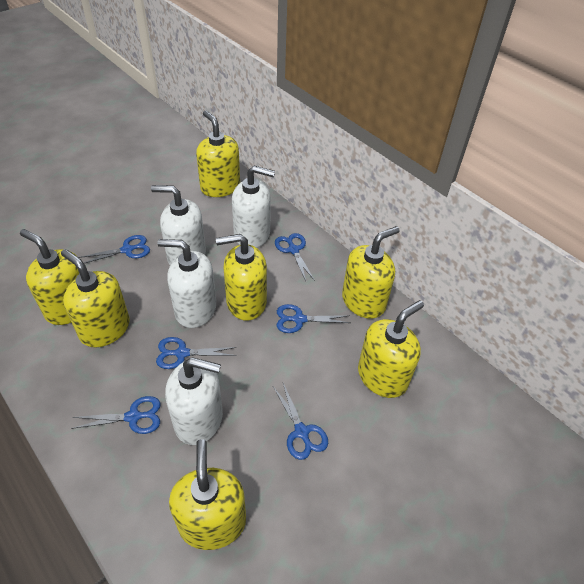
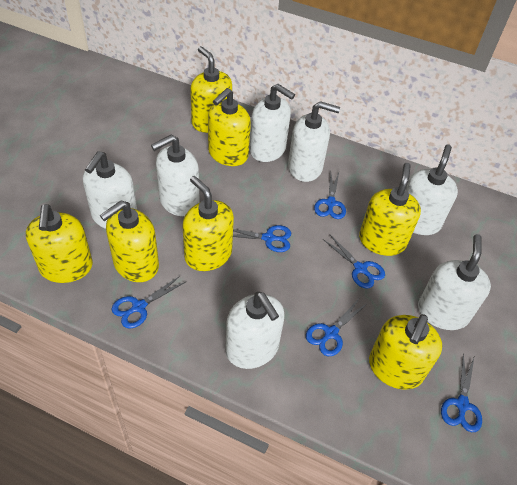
white soap dispenser: 4 -> 7

